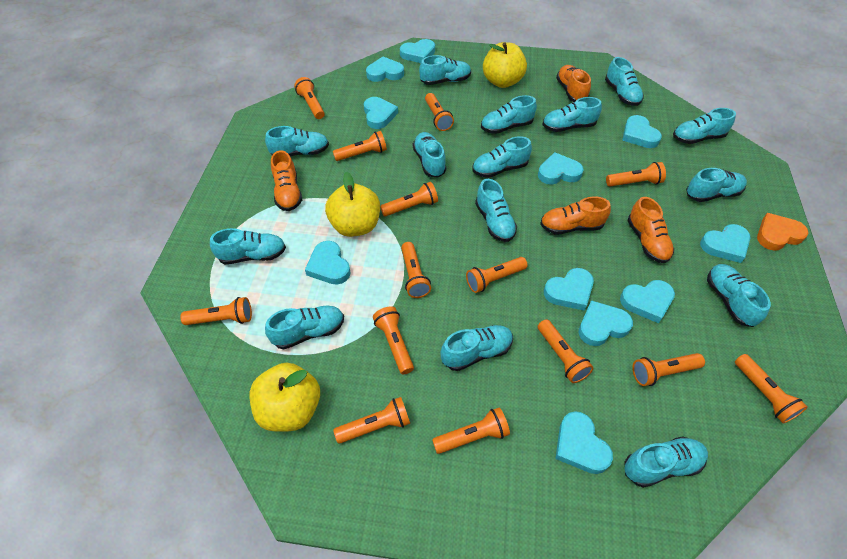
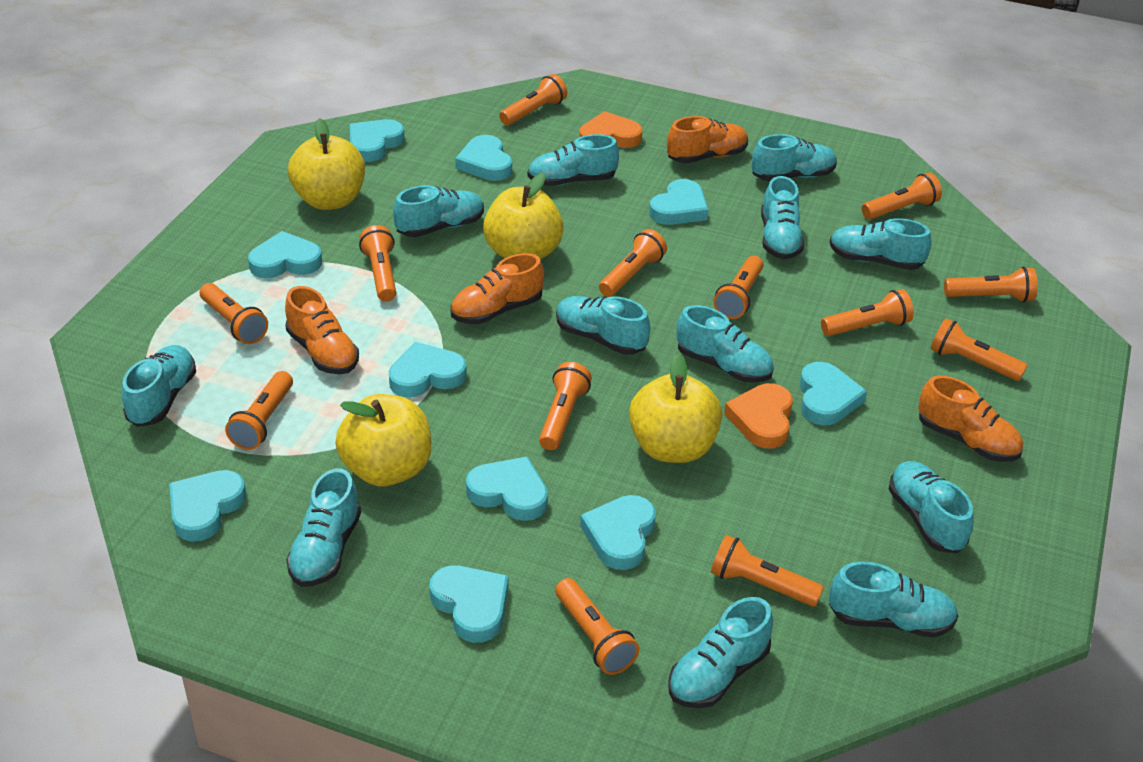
orange flashlight: 14 -> 13
orange heart: 1 -> 2
turquoise heart: 11 -> 10
turquoise shoe: 15 -> 12
yellow apple: 3 -> 4

